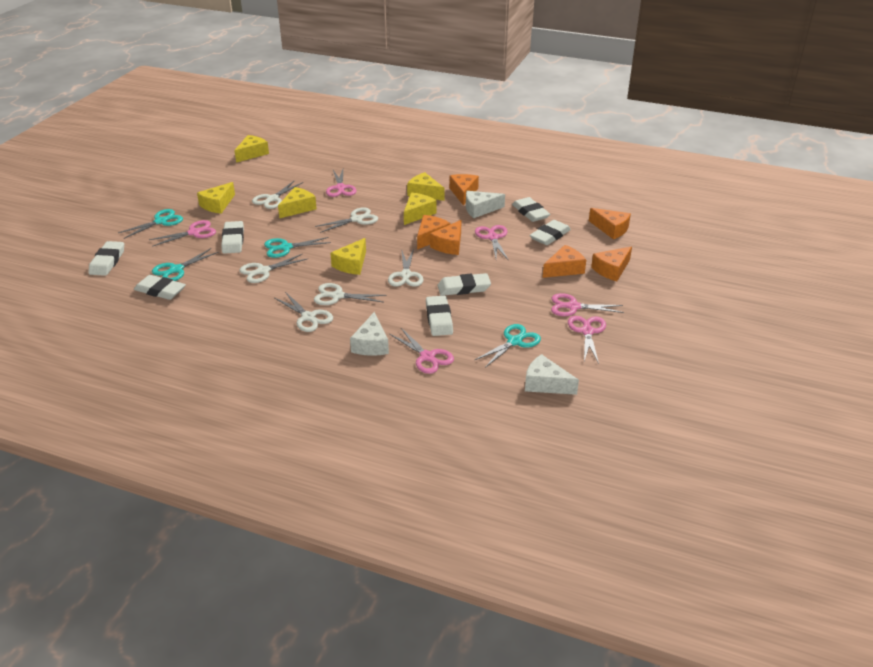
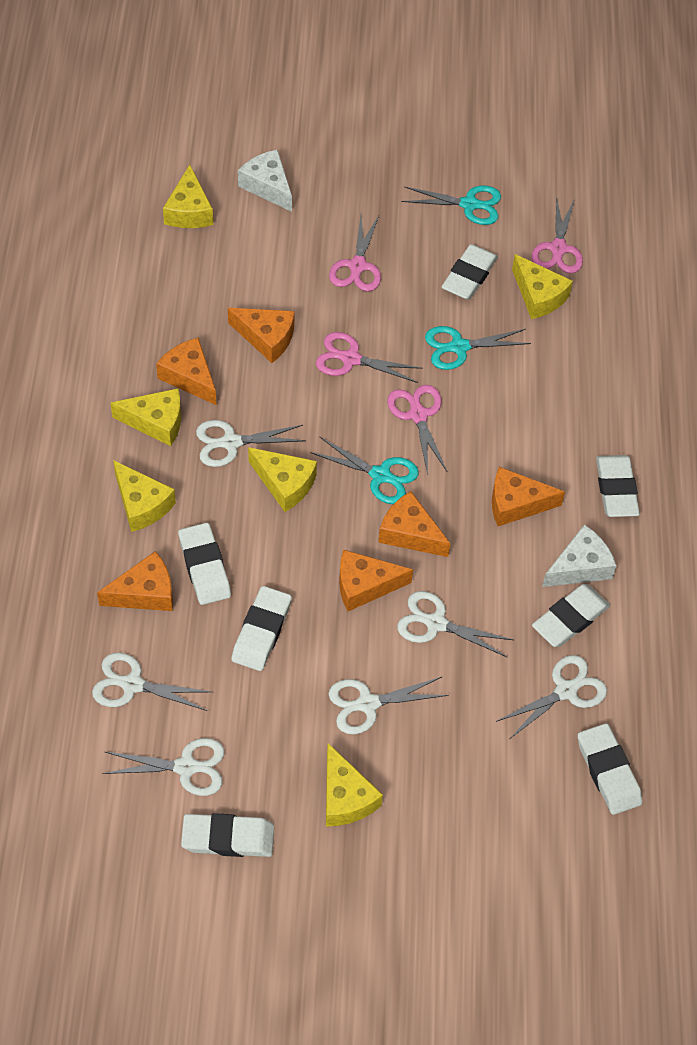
pink scissors: 6 -> 4
turquoise scissors: 4 -> 3
white cheese: 3 -> 2

